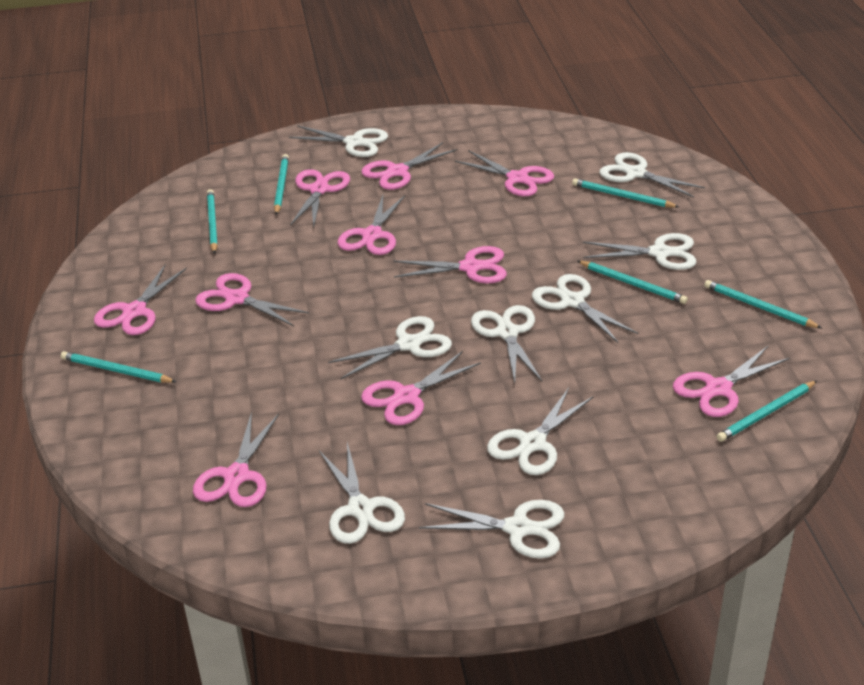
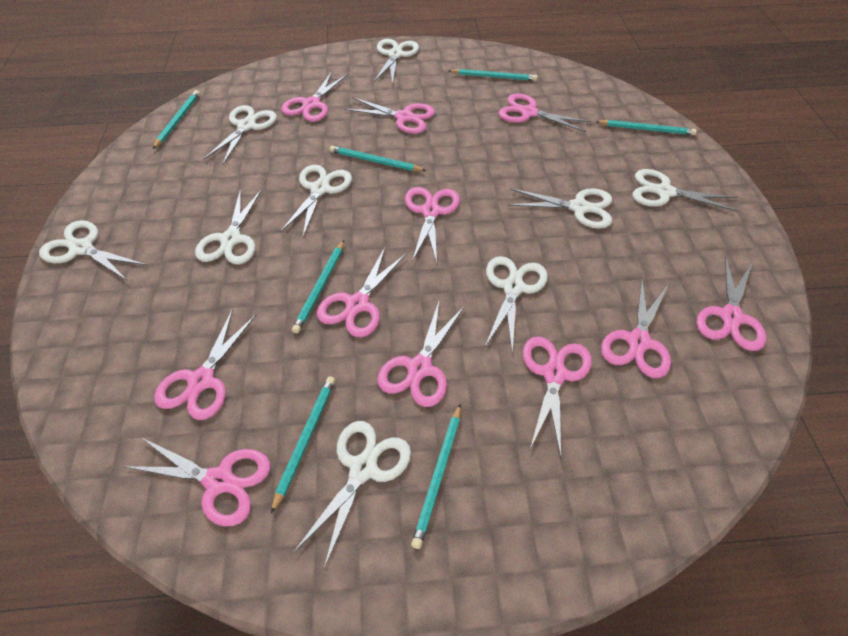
pink scissors: 10 -> 11

